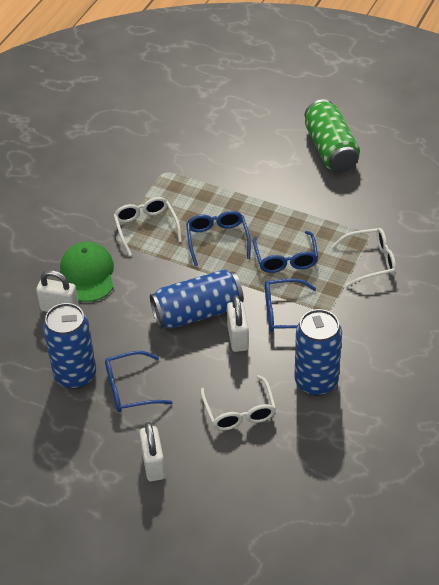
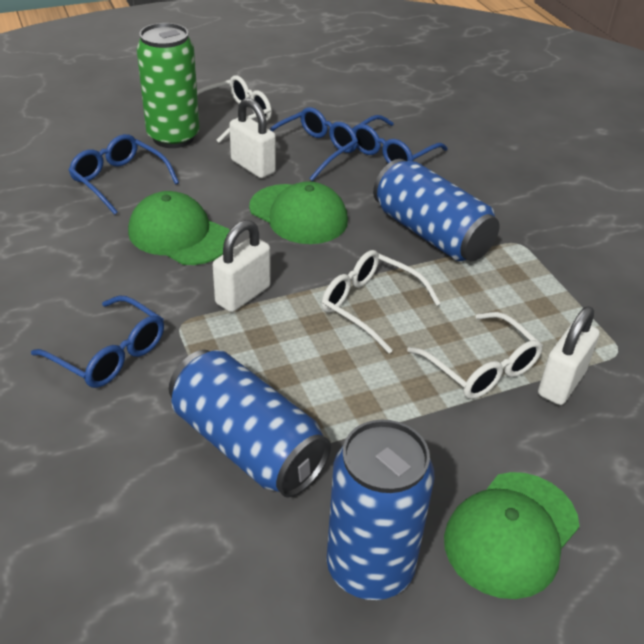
green cap: 1 -> 3

